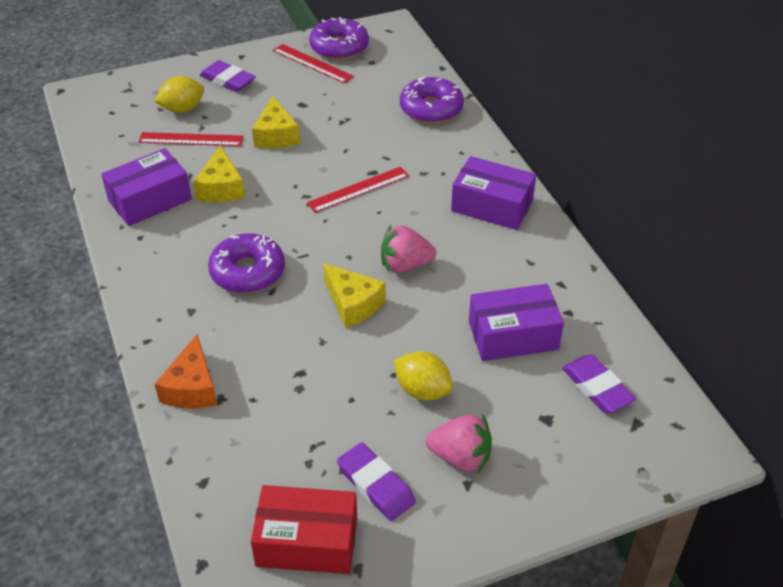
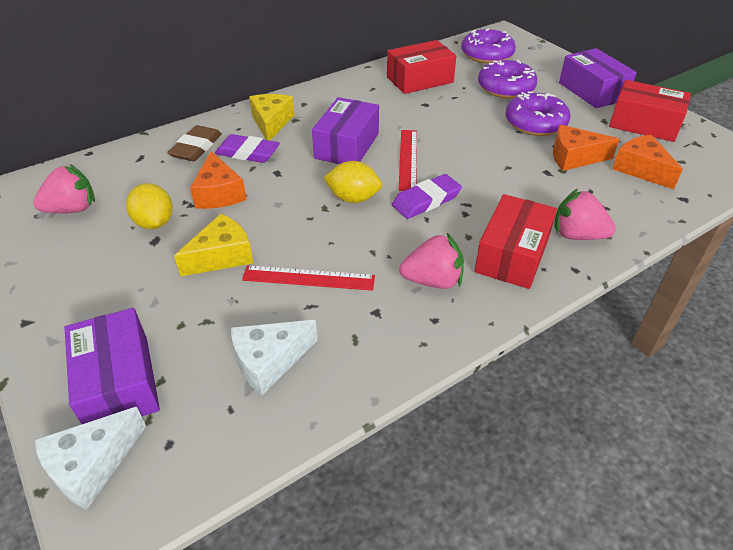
brown eraser: 0 -> 1
orange cheese: 1 -> 3
pink strawberry: 2 -> 3
purple eraser: 3 -> 2
red box: 1 -> 3
red ruler: 3 -> 2
white cheese: 0 -> 2
yellow cheese: 3 -> 2

